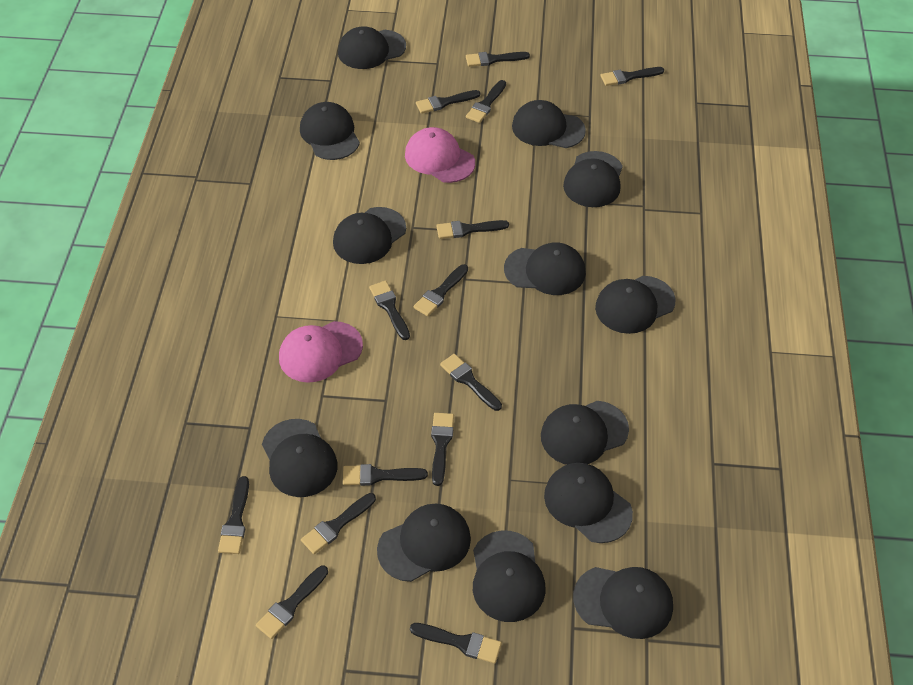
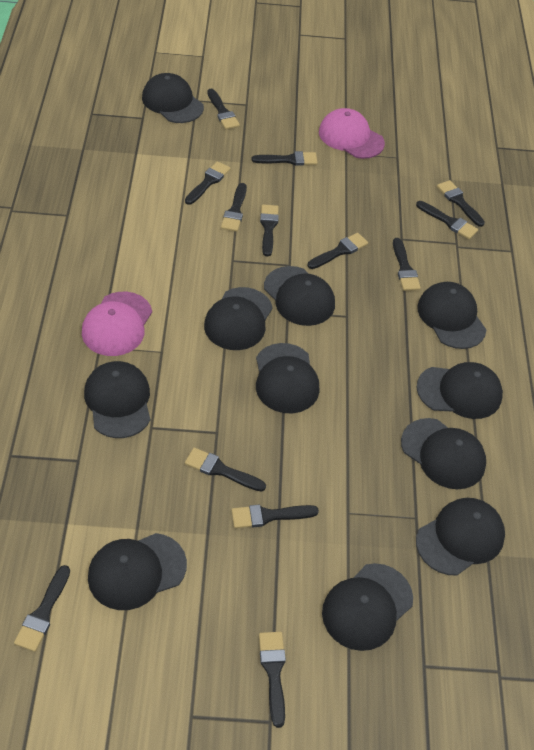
black brush: 14 -> 13
black cap: 13 -> 11

